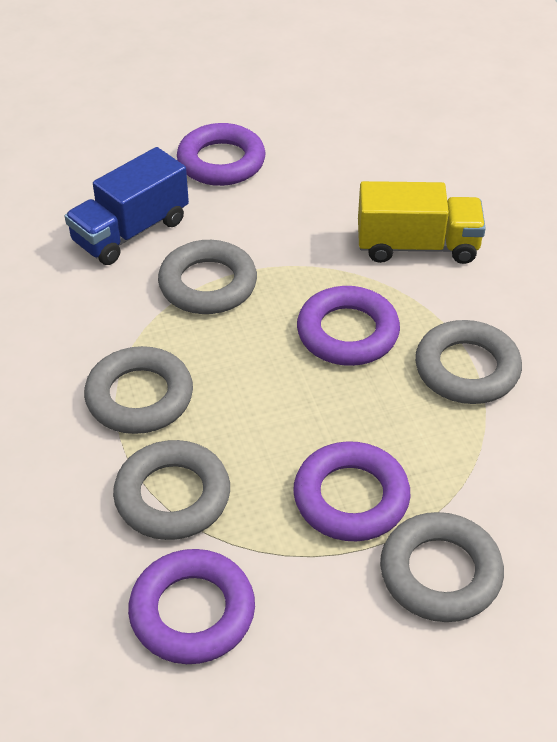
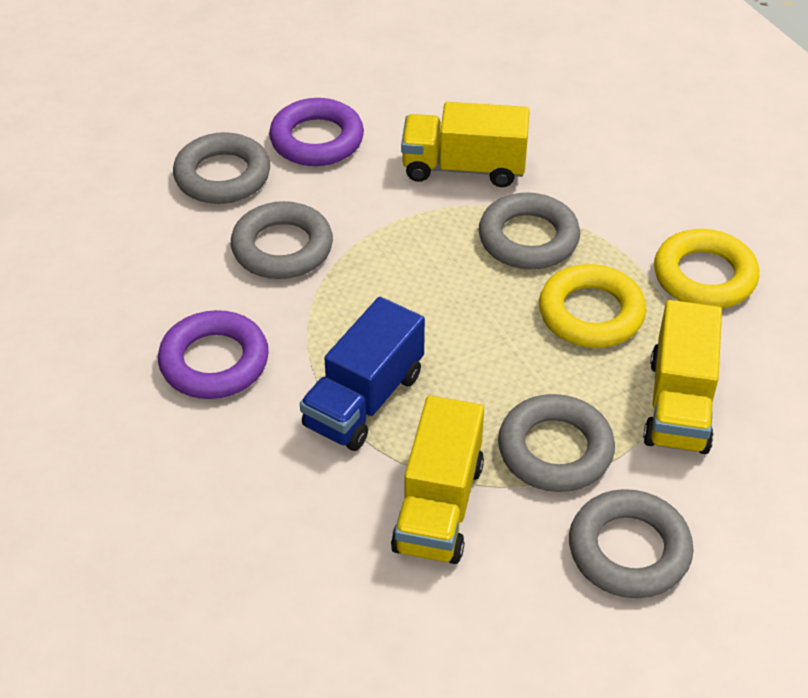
purple ring: 4 -> 2
yellow ring: 0 -> 2
yellow truck: 1 -> 3

